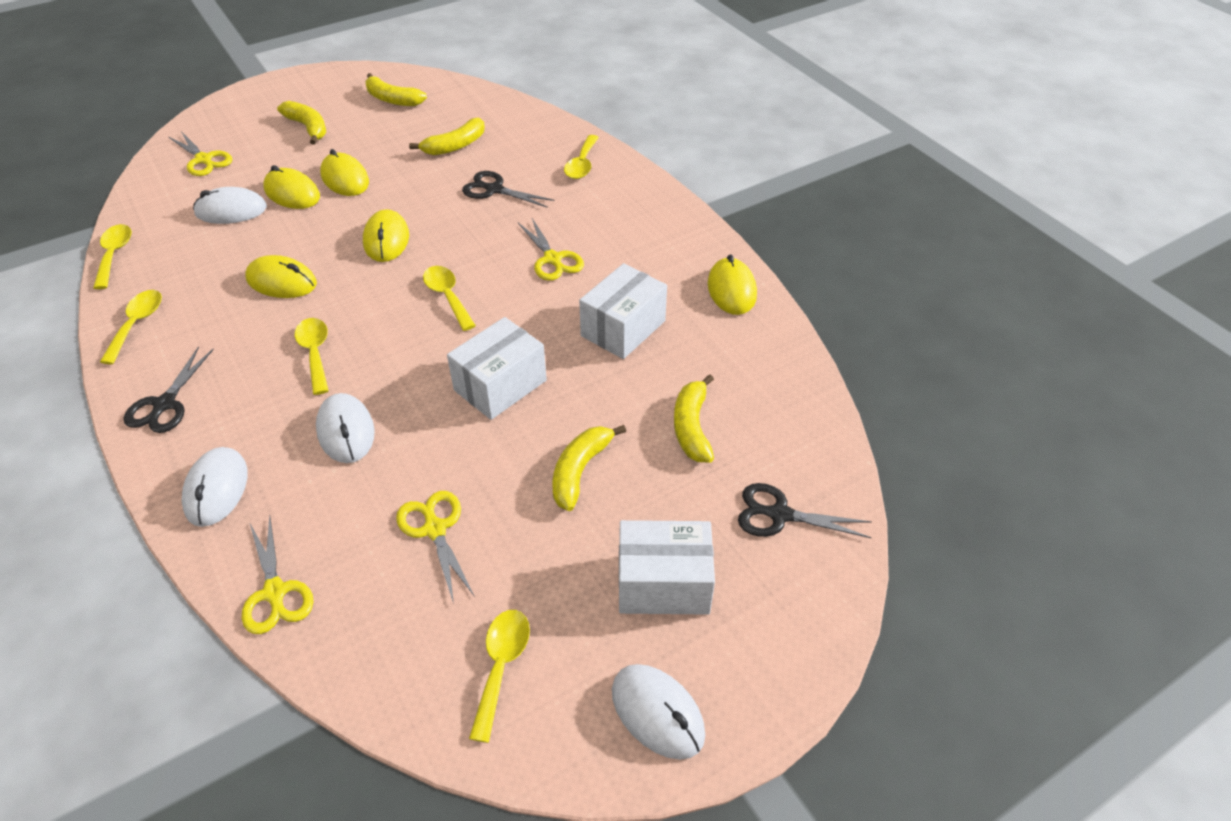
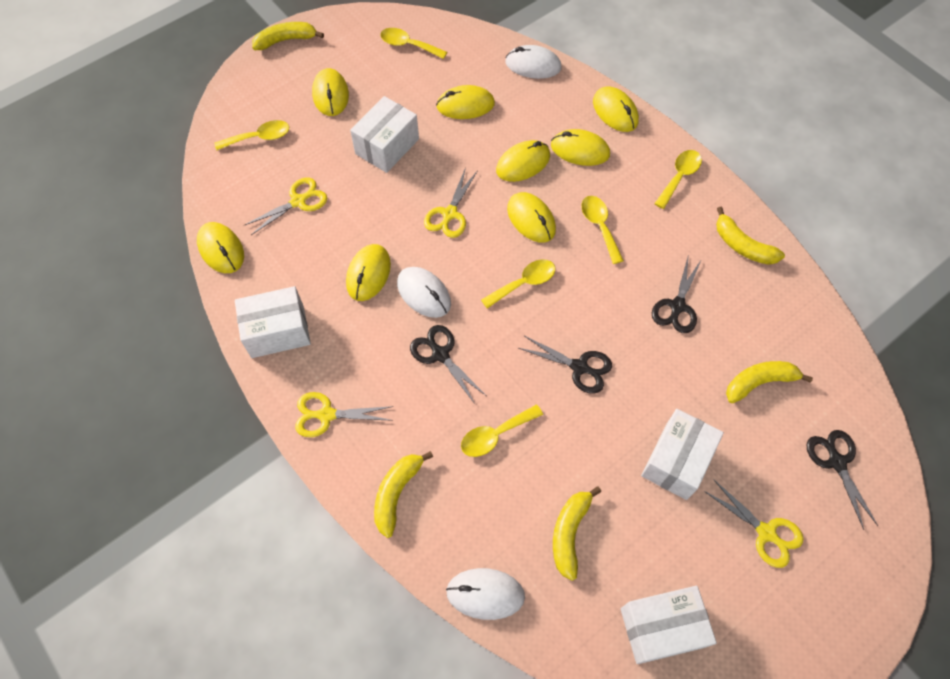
black scissors: 3 -> 4
white box: 3 -> 4
white mouse: 4 -> 3
yellow mouse: 5 -> 8

